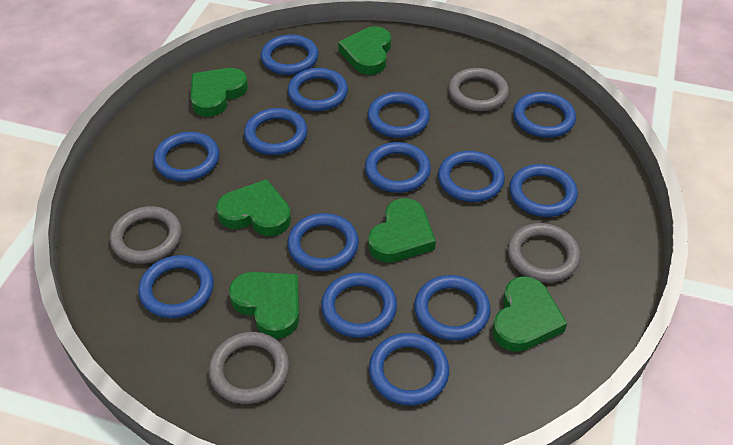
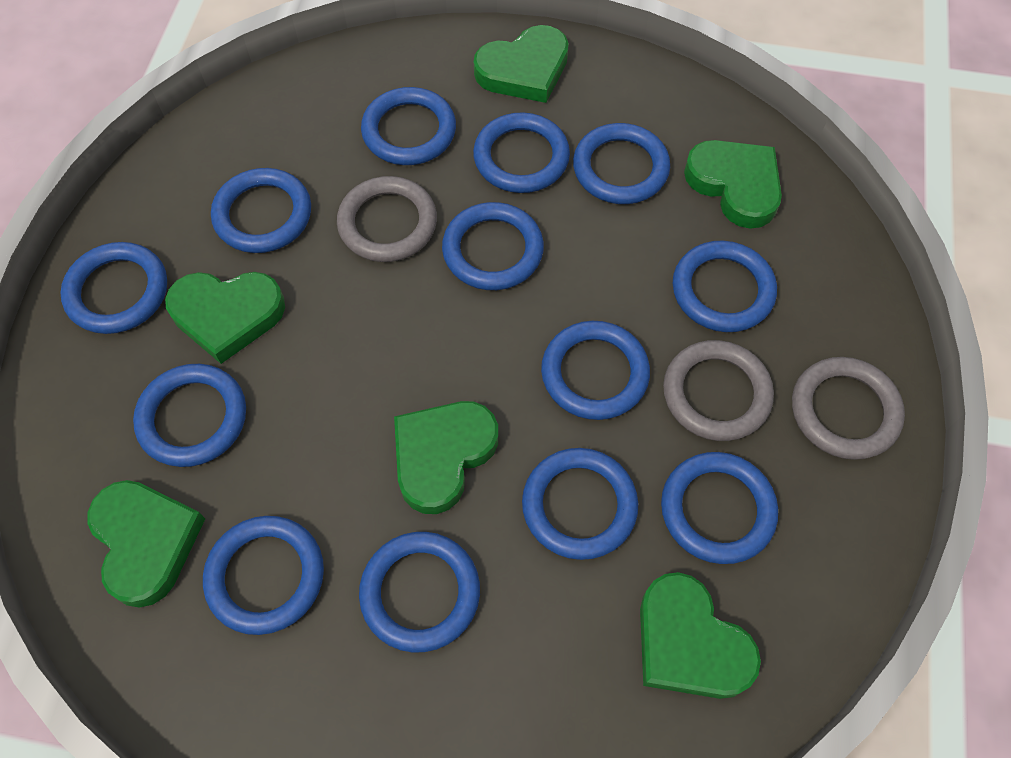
blue ring: 14 -> 13
grey ring: 4 -> 3

